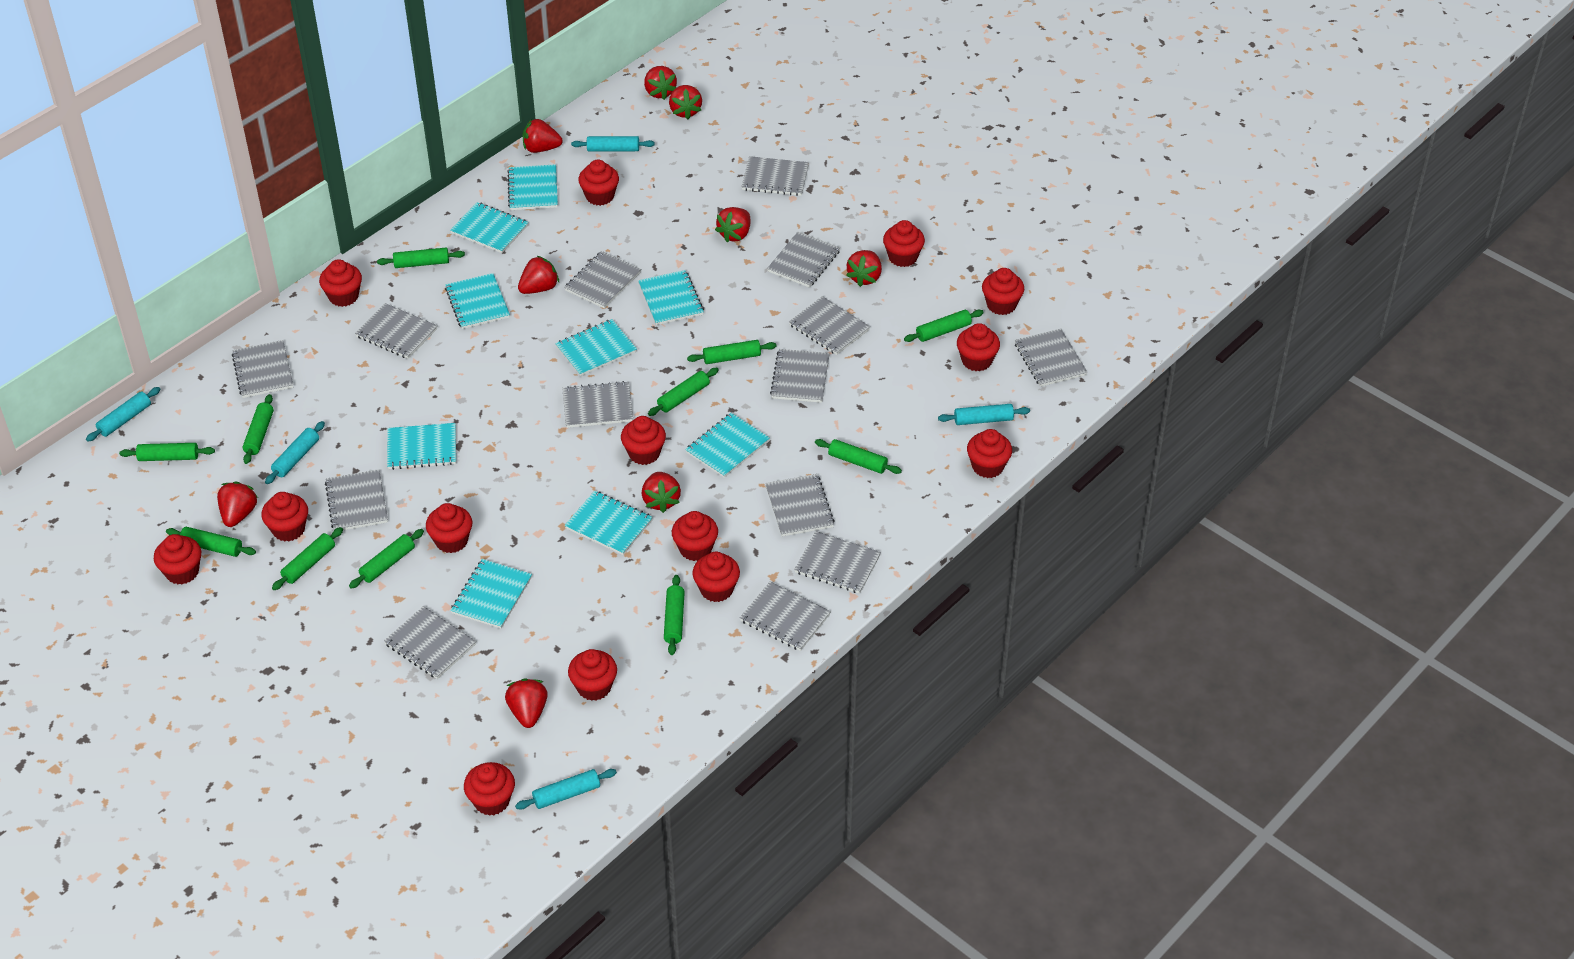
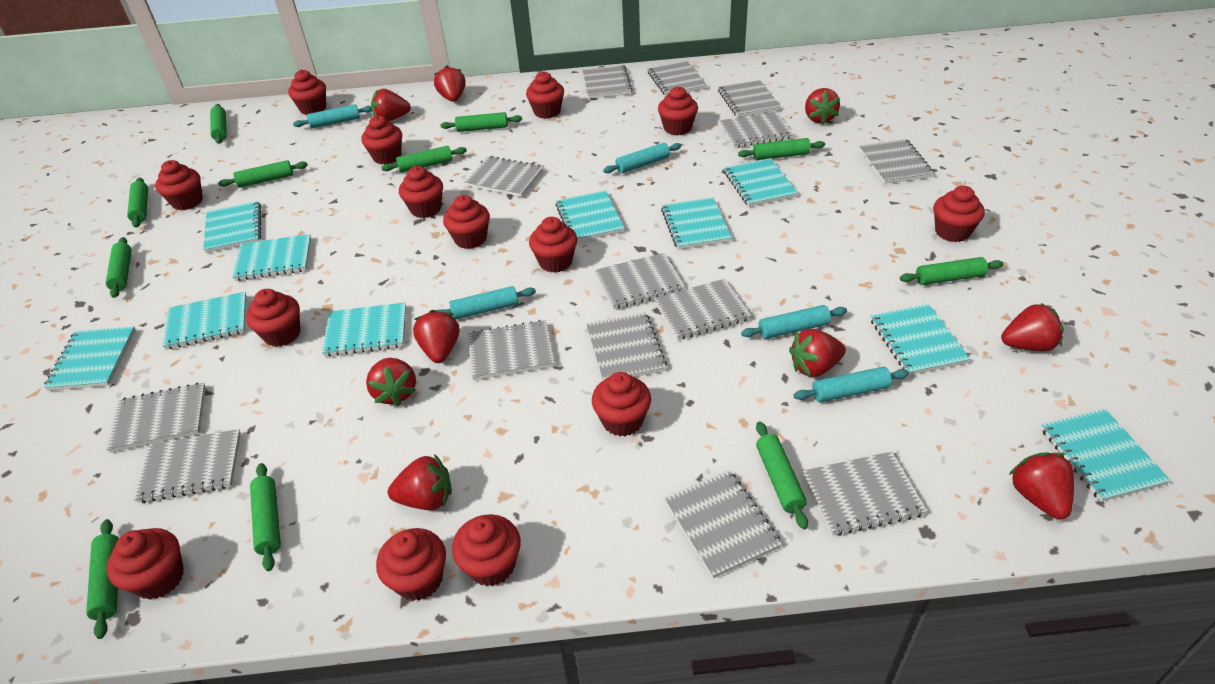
turquoise notebook: 9 -> 10

